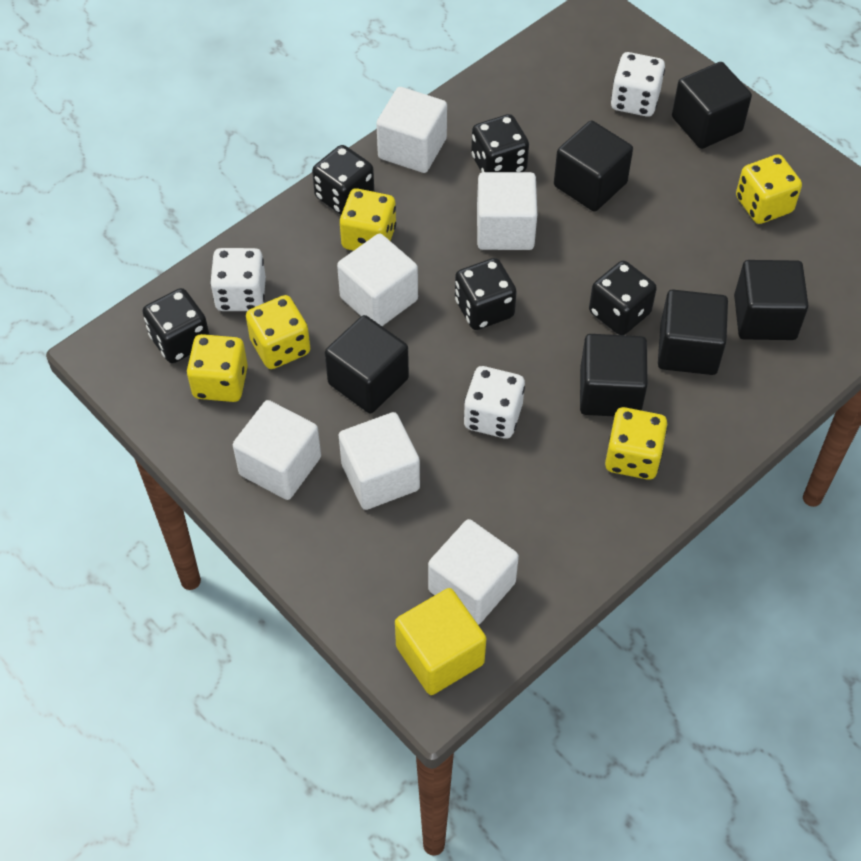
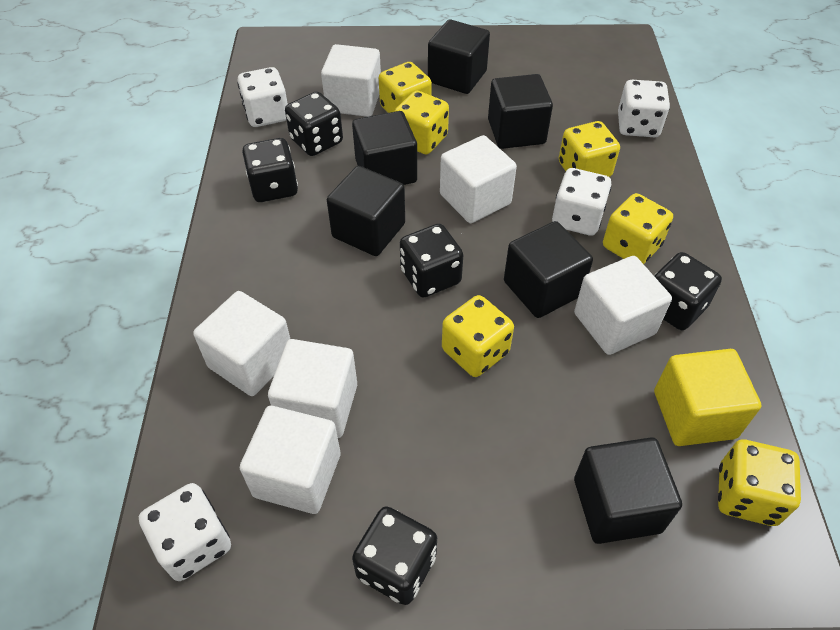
white dice: 3 -> 4
yellow dice: 5 -> 6

